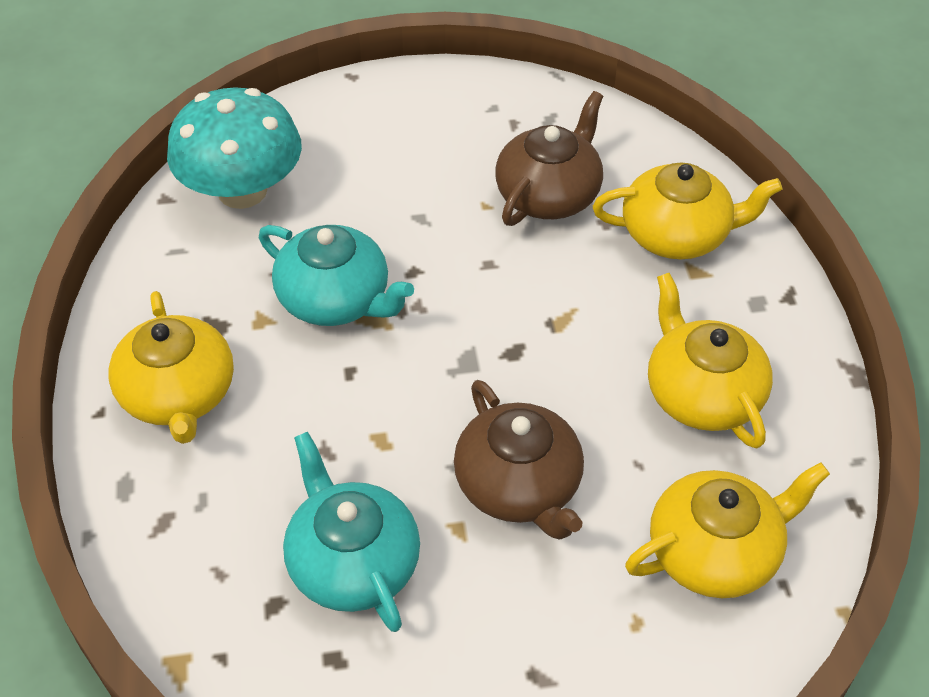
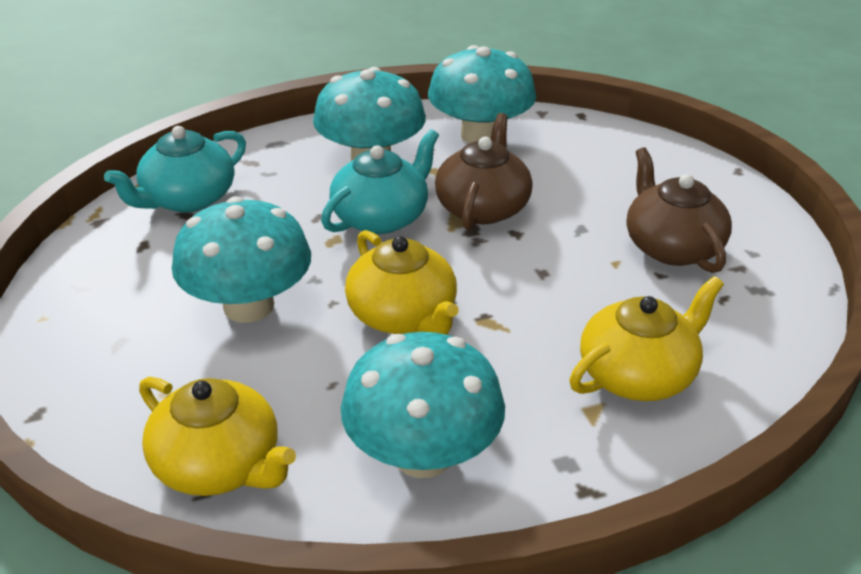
turquoise mushroom: 1 -> 4
yellow teapot: 4 -> 3

